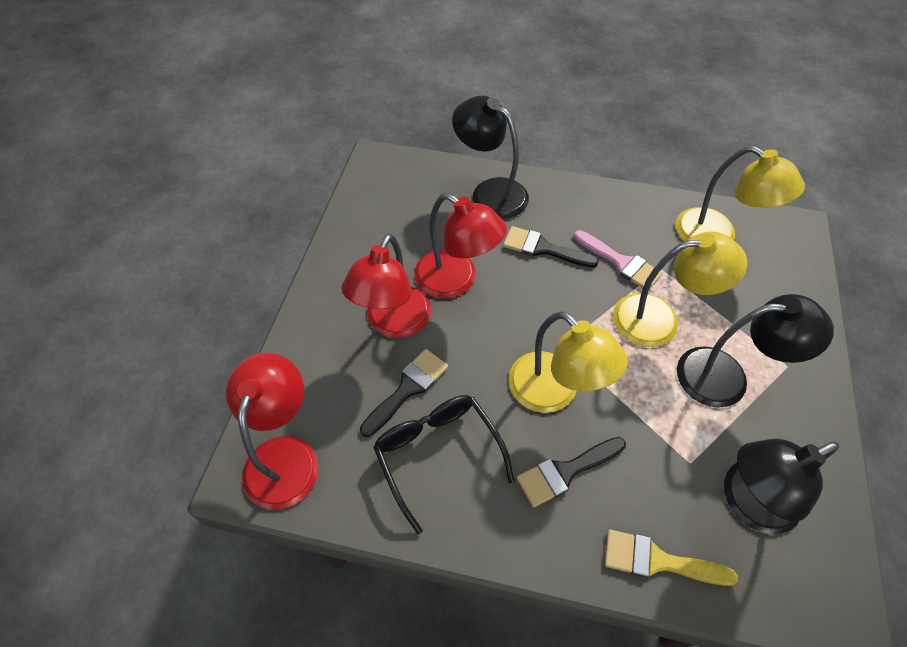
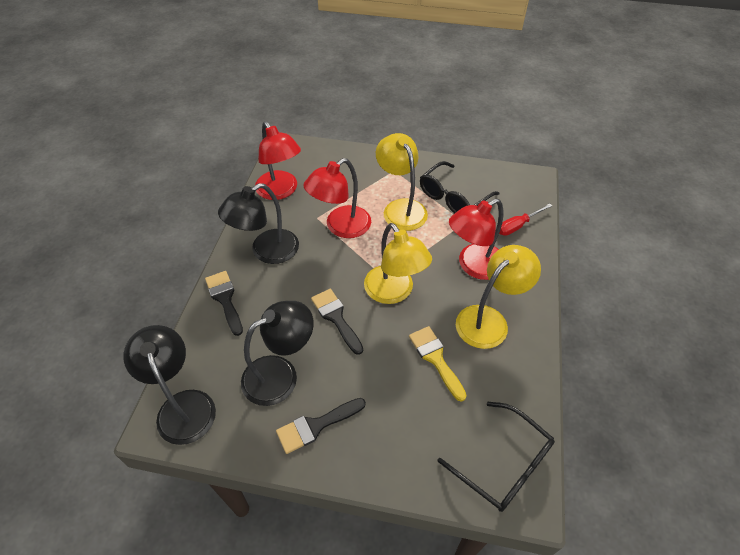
black glasses: 1 -> 2
pink brush: 1 -> 0
red screwdriver: 0 -> 1

